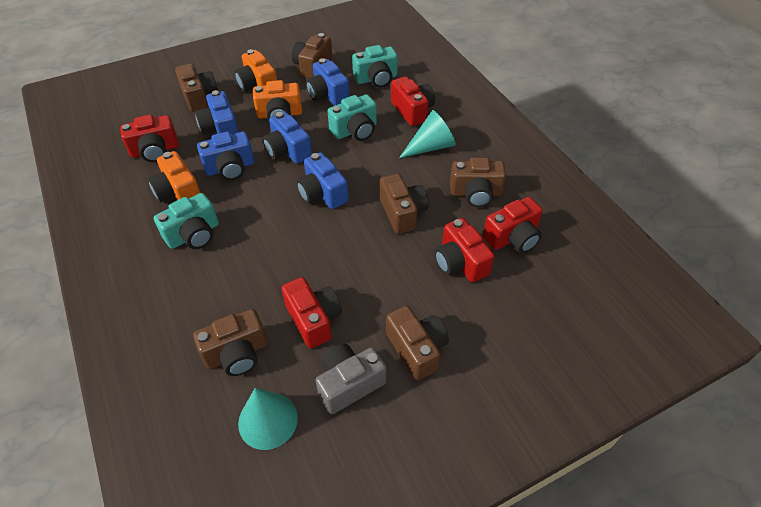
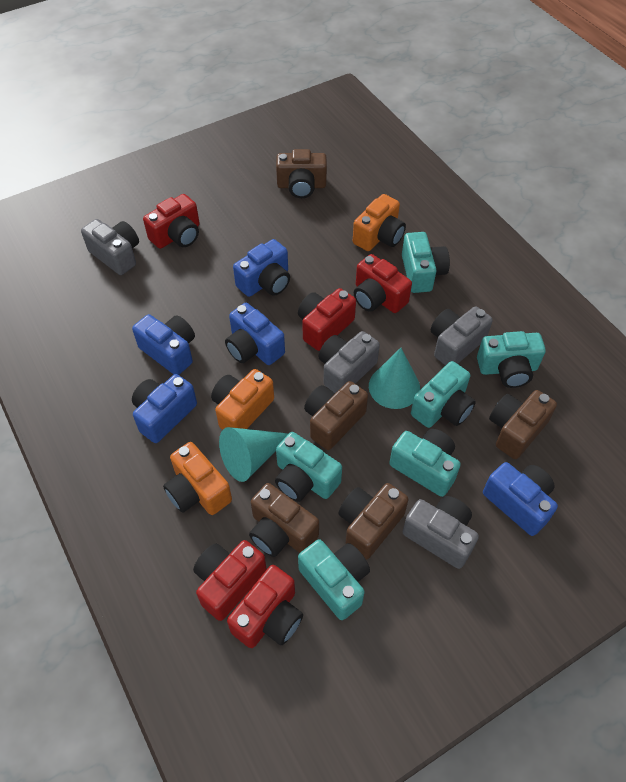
brown camera: 6 -> 5
grey camera: 1 -> 4
turquoise camera: 3 -> 6

